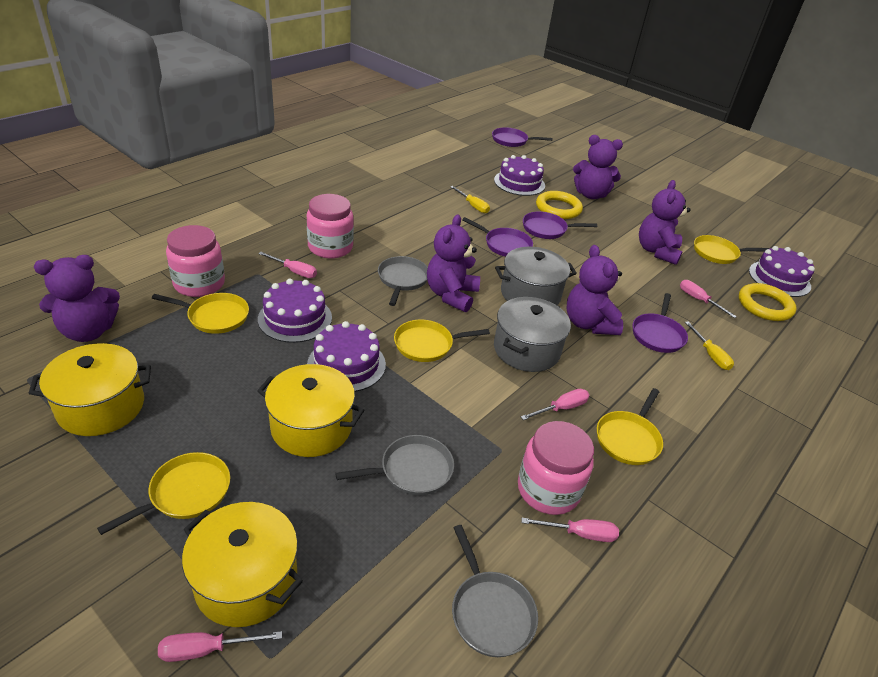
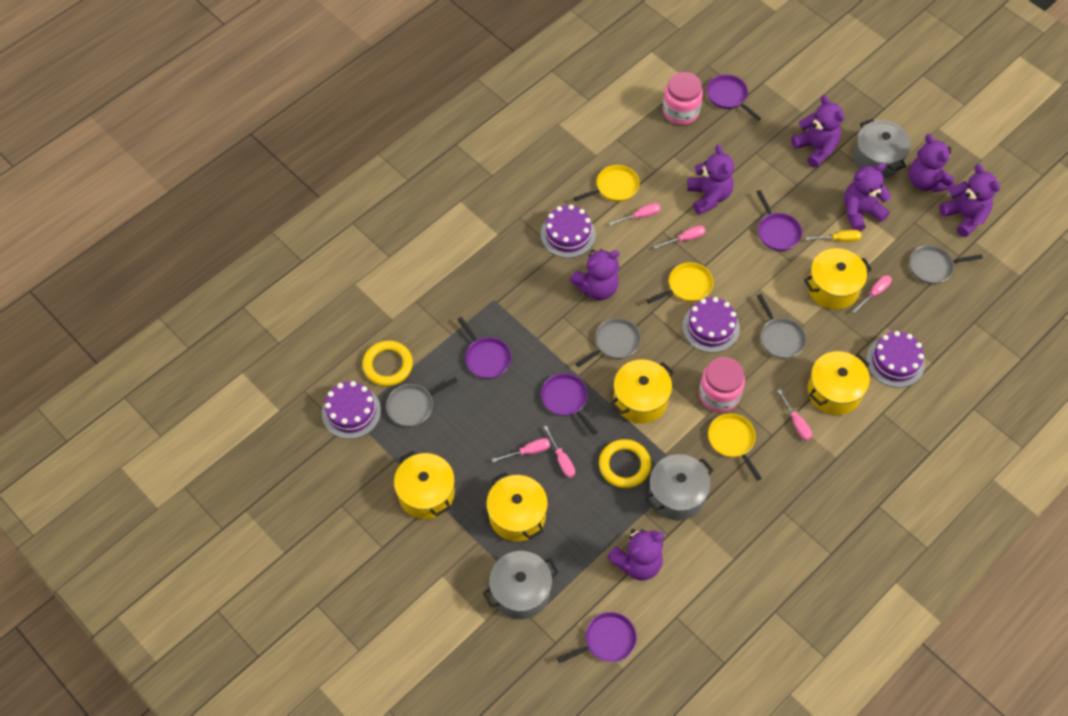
grey pan: 3 -> 4
grey pot: 2 -> 3
pink jar: 3 -> 2
pink screwdriver: 5 -> 6
purple pan: 4 -> 5
purple teddy bear: 5 -> 7
yellow pan: 5 -> 3
yellow pot: 3 -> 5
yellow screwdriver: 2 -> 1

